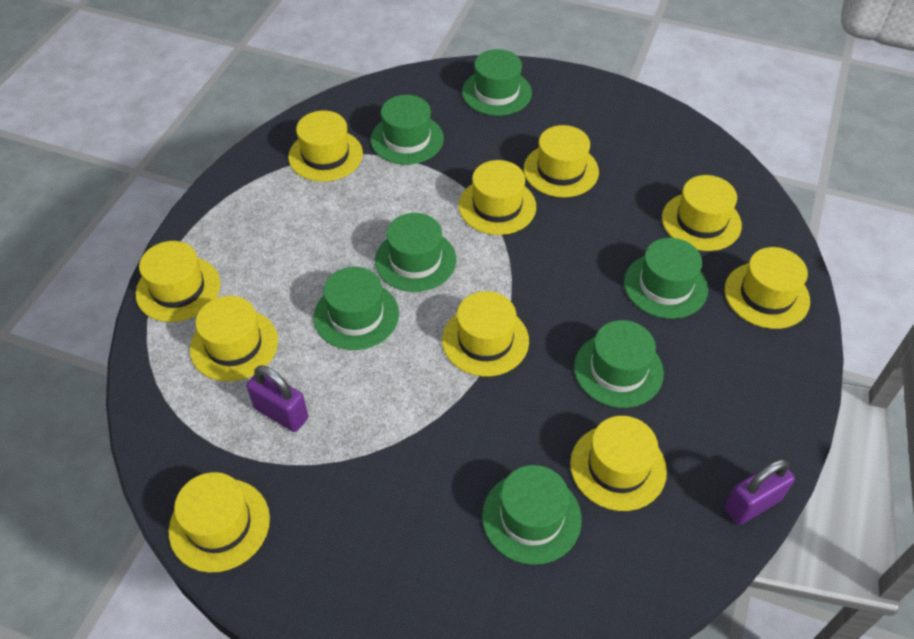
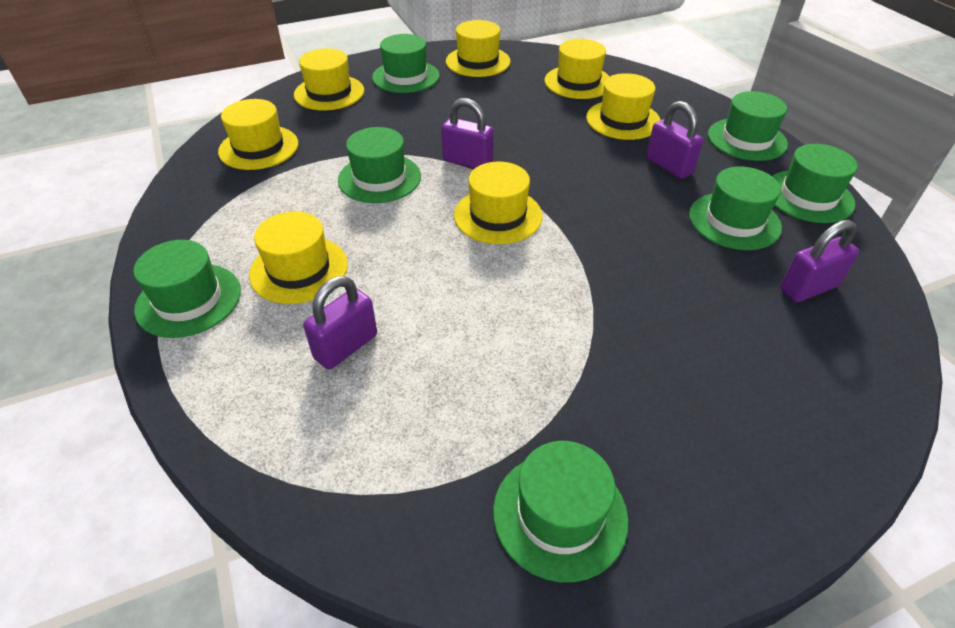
purple padlock: 2 -> 4
yellow hat: 10 -> 7

